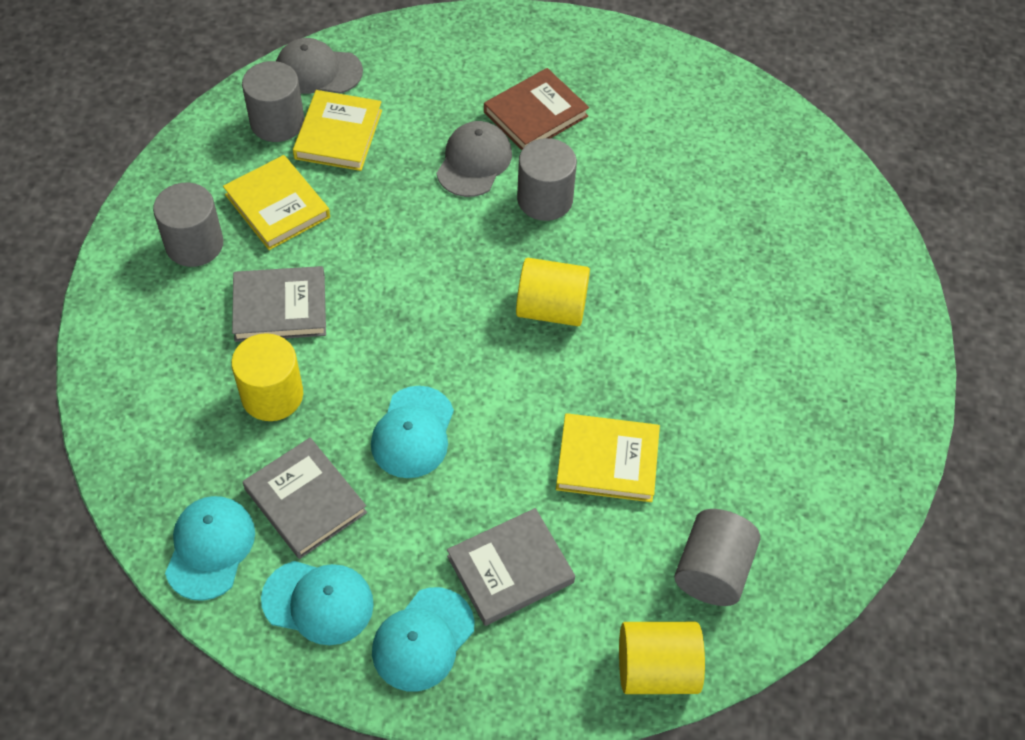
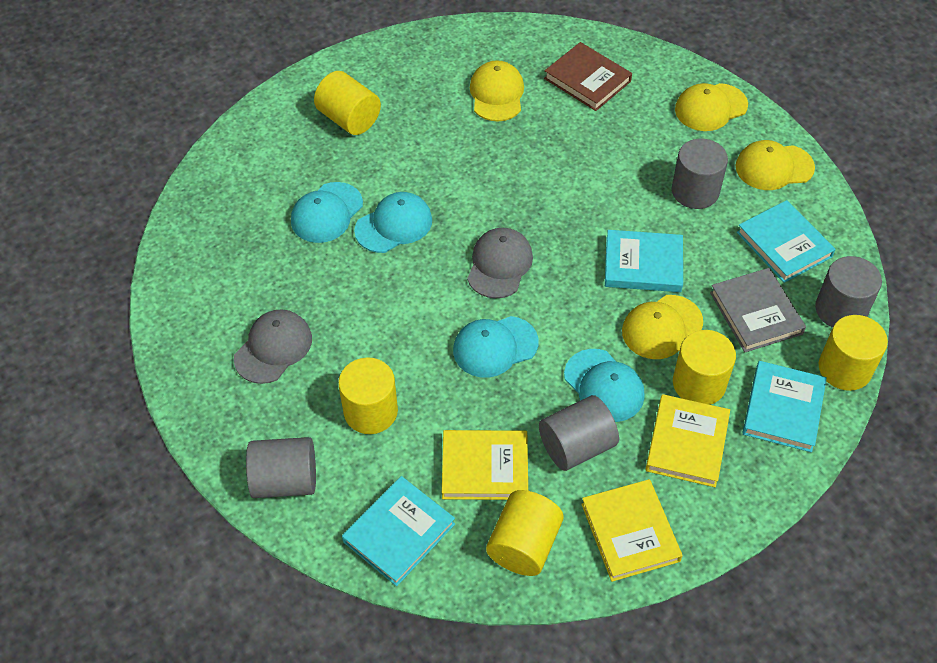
grey book: 3 -> 1
turquoise book: 0 -> 4
yellow cap: 0 -> 4
yellow cylinder: 3 -> 5

